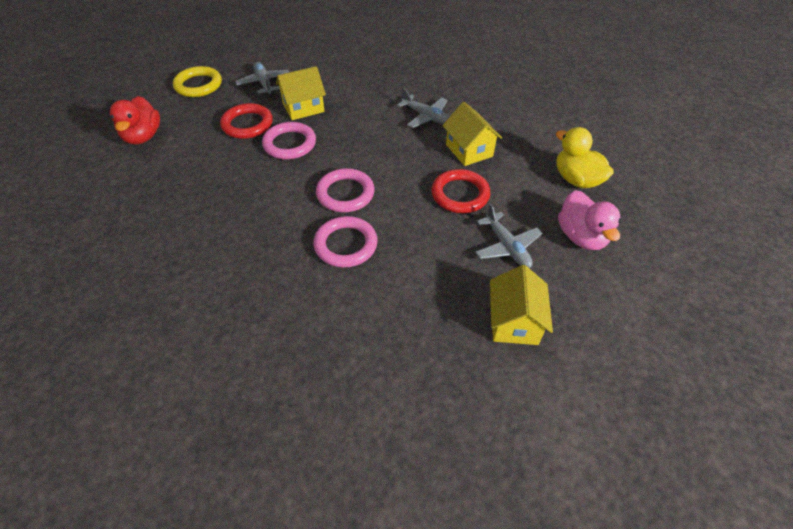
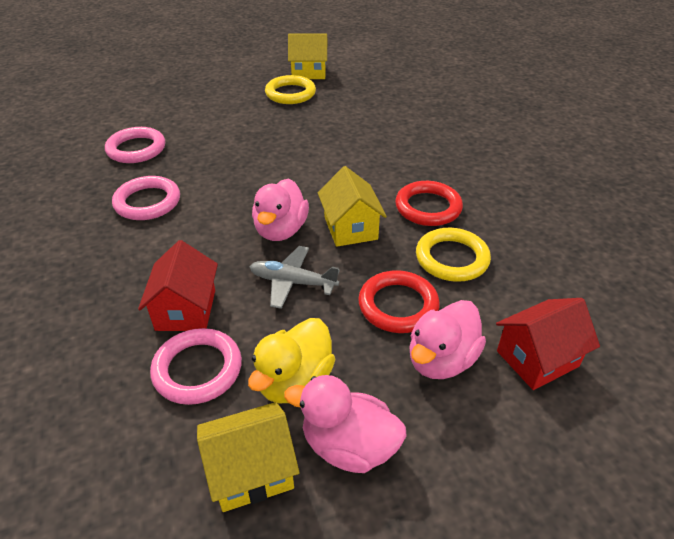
grey plane: 3 -> 1
pink duck: 1 -> 3
red duck: 1 -> 0
red house: 0 -> 2
yellow ring: 1 -> 2

